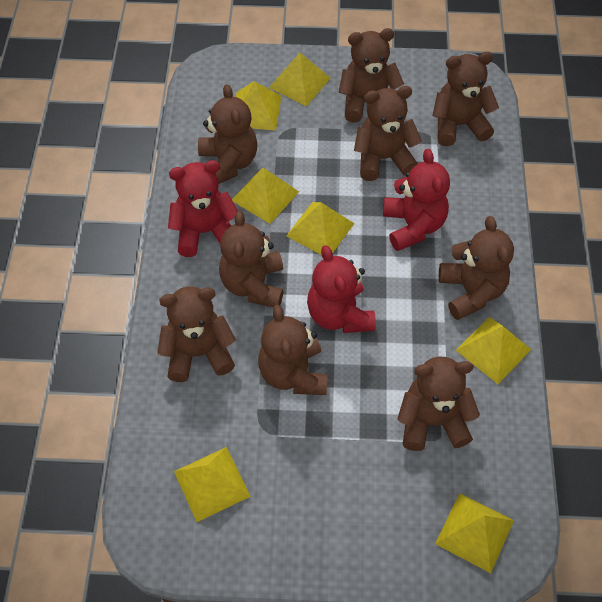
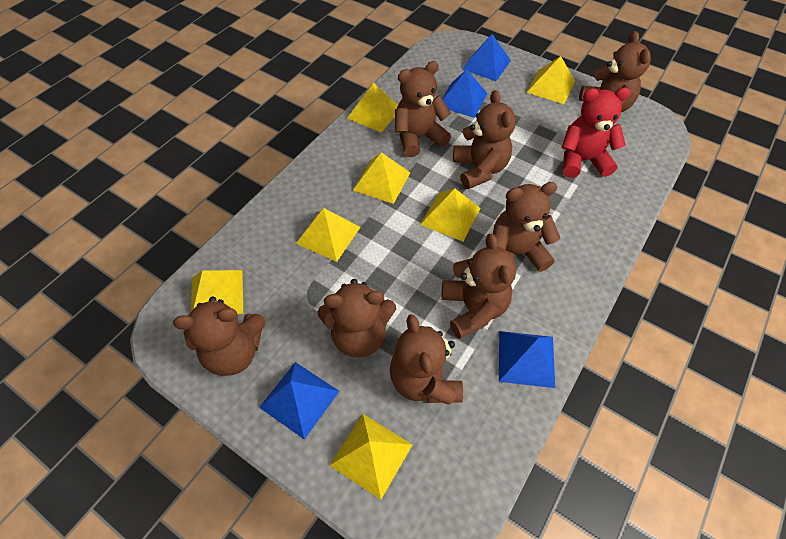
blue pyramid: 0 -> 4
brown teddy bear: 9 -> 8
red teddy bear: 3 -> 1

